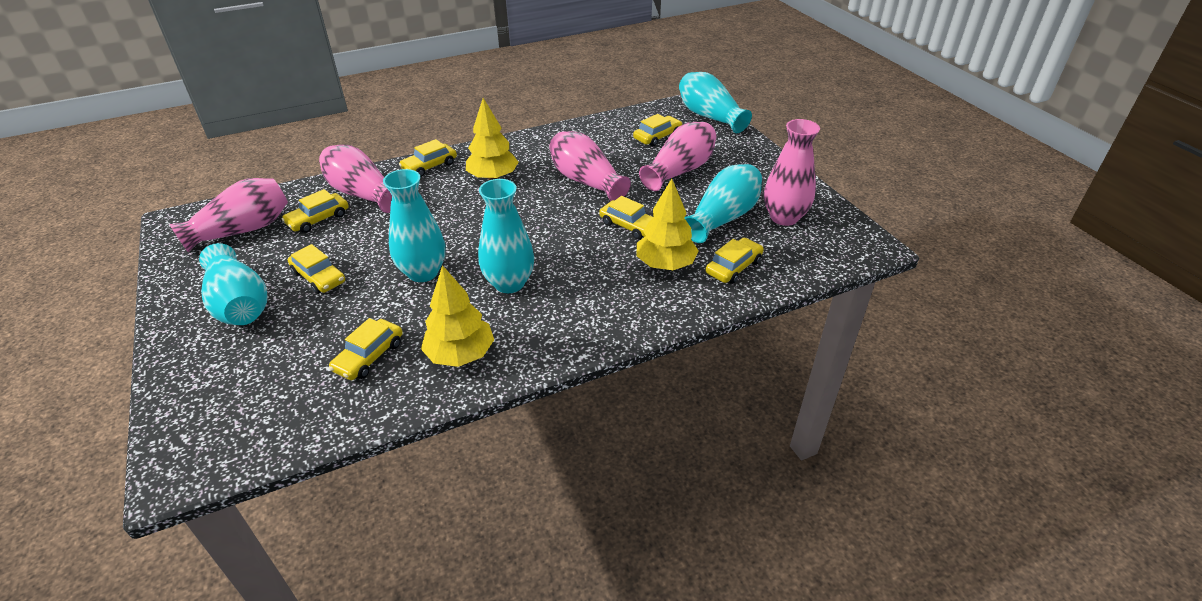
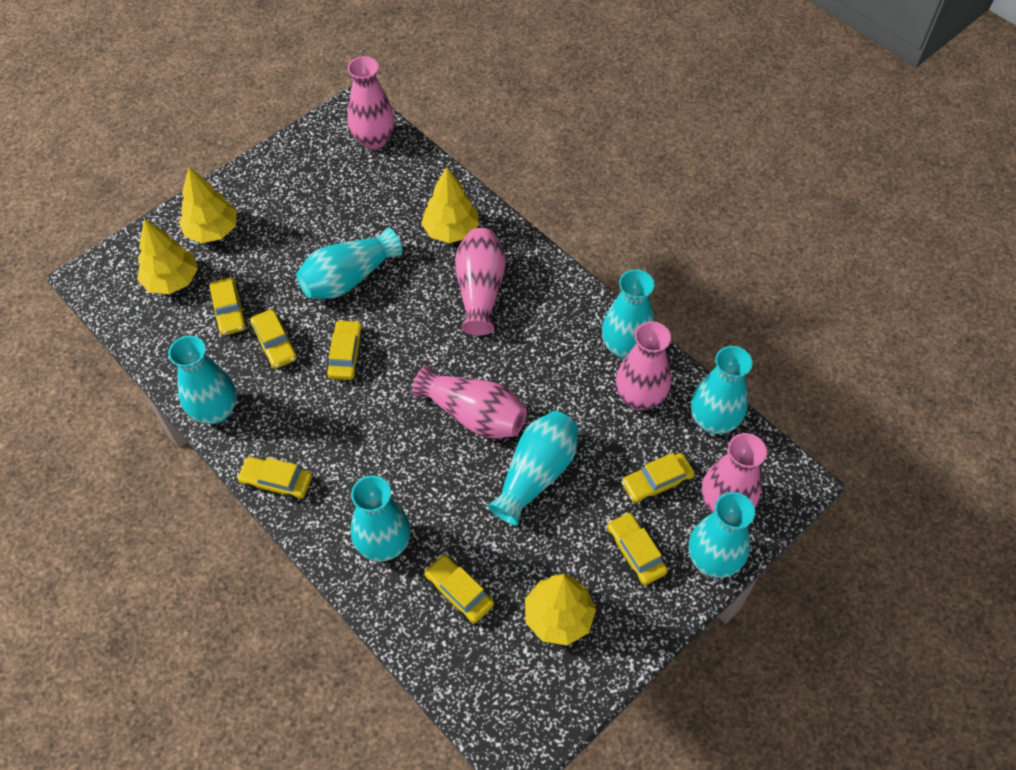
turquoise vase: 5 -> 7
yellow tree: 3 -> 4

